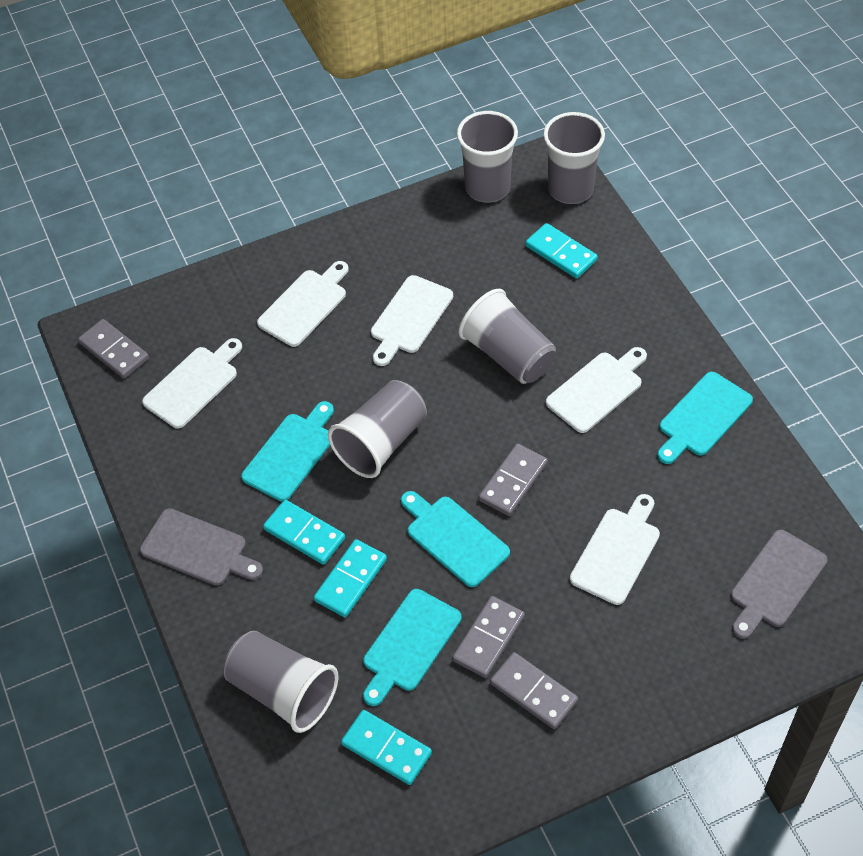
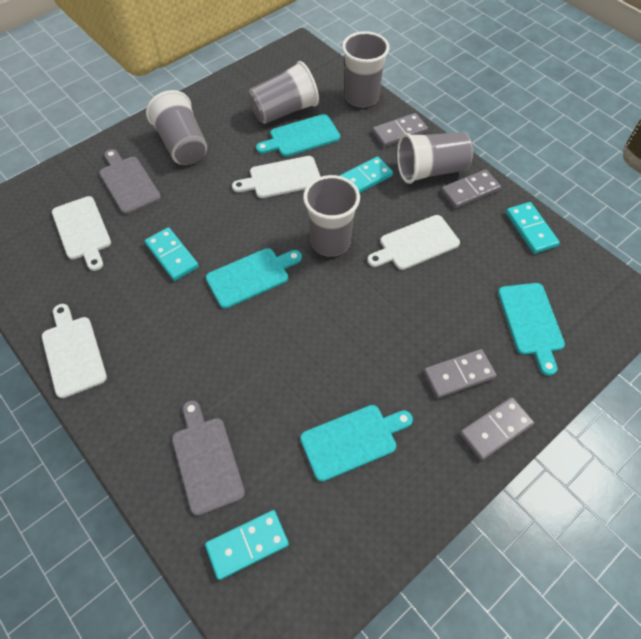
white cutting board: 5 -> 4

